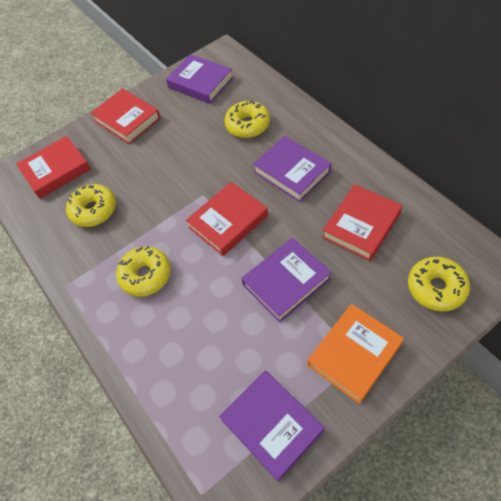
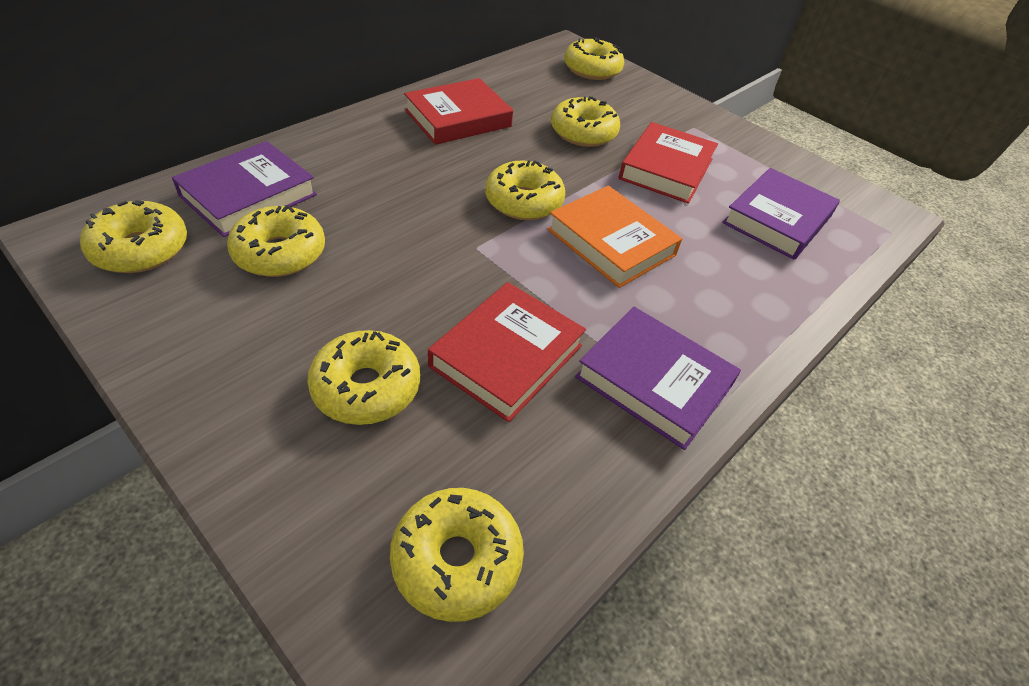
purple book: 4 -> 3
red book: 4 -> 3
yellow donut: 4 -> 7

